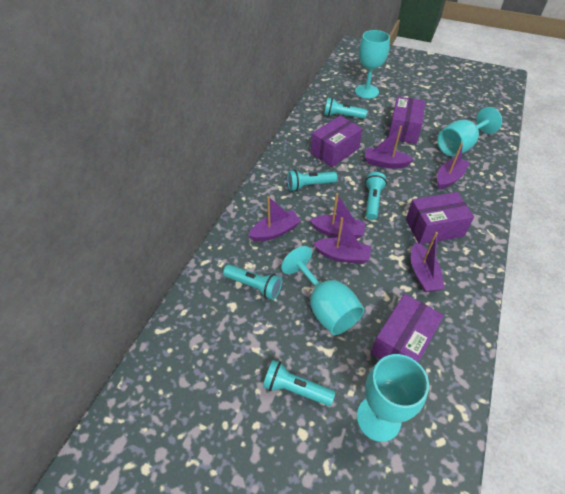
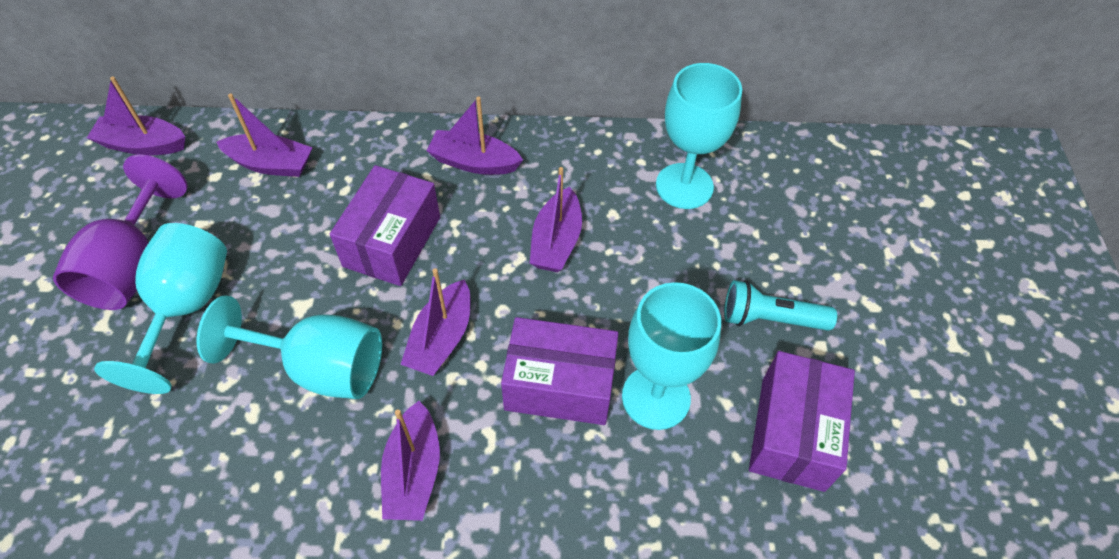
purple box: 4 -> 3
purple goblet: 0 -> 1
turquoise flashlight: 5 -> 1

